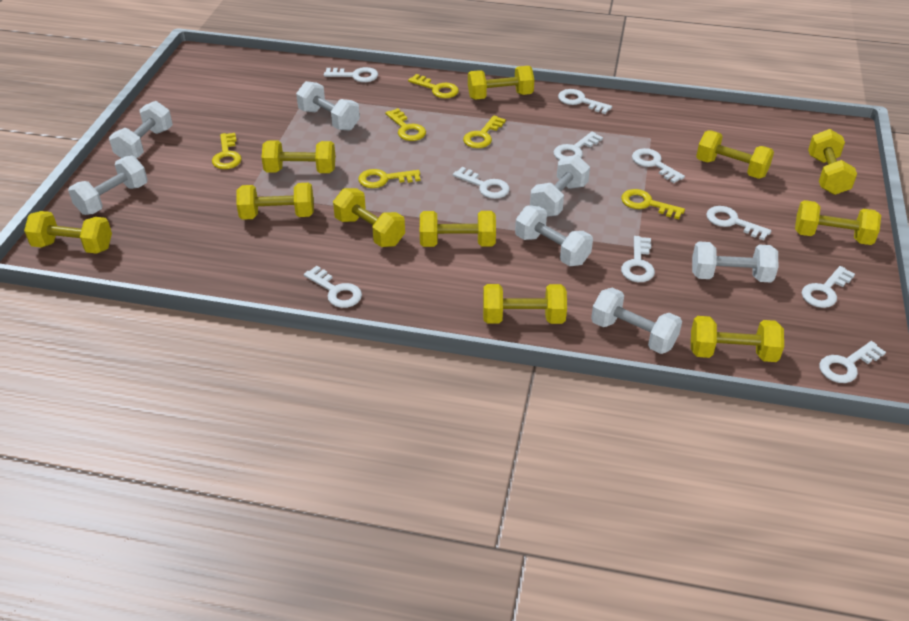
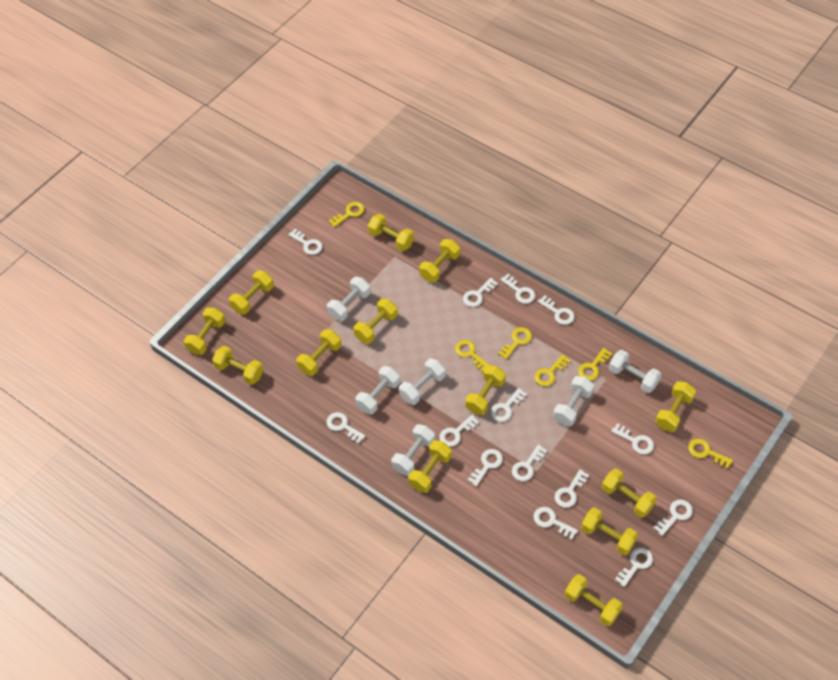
white dumbbell: 7 -> 6
white key: 10 -> 14
yellow dumbbell: 11 -> 13

